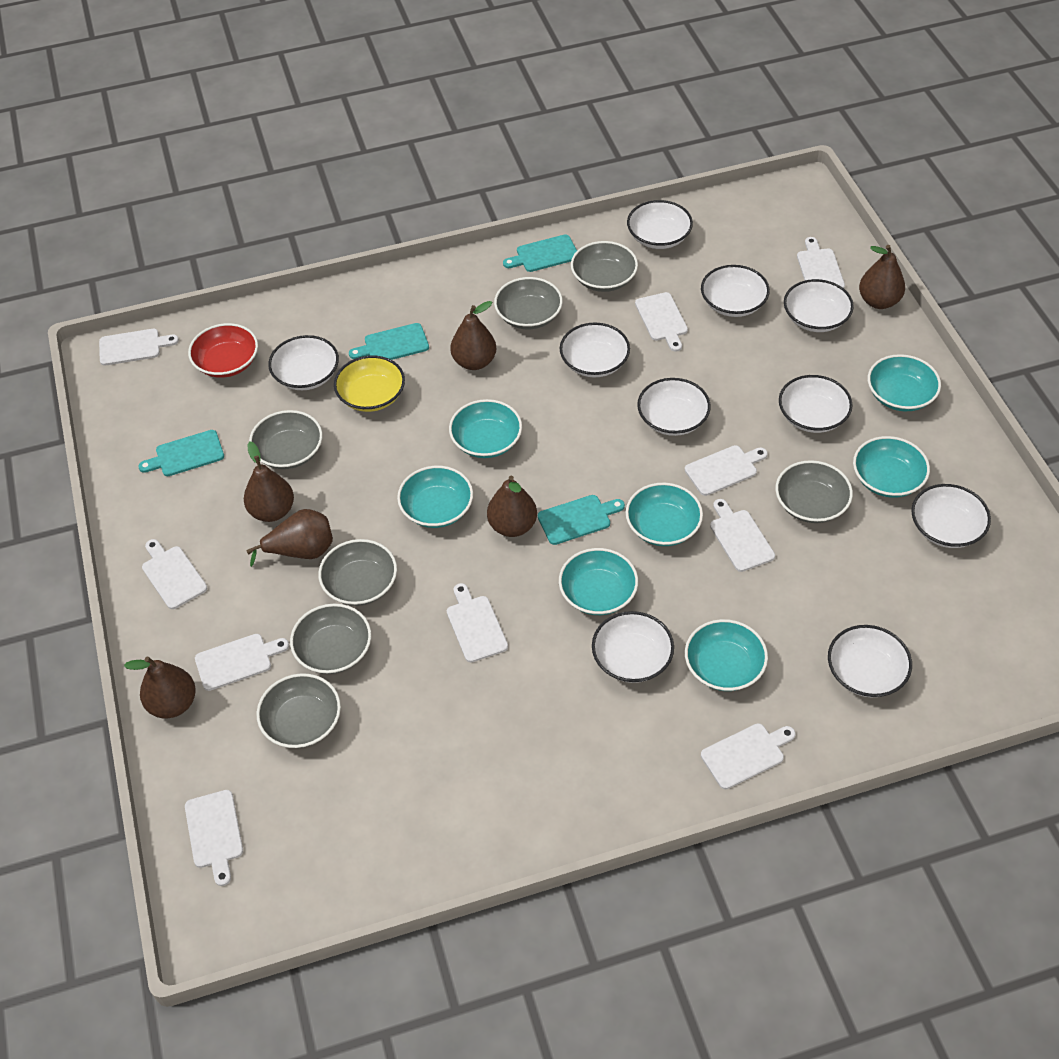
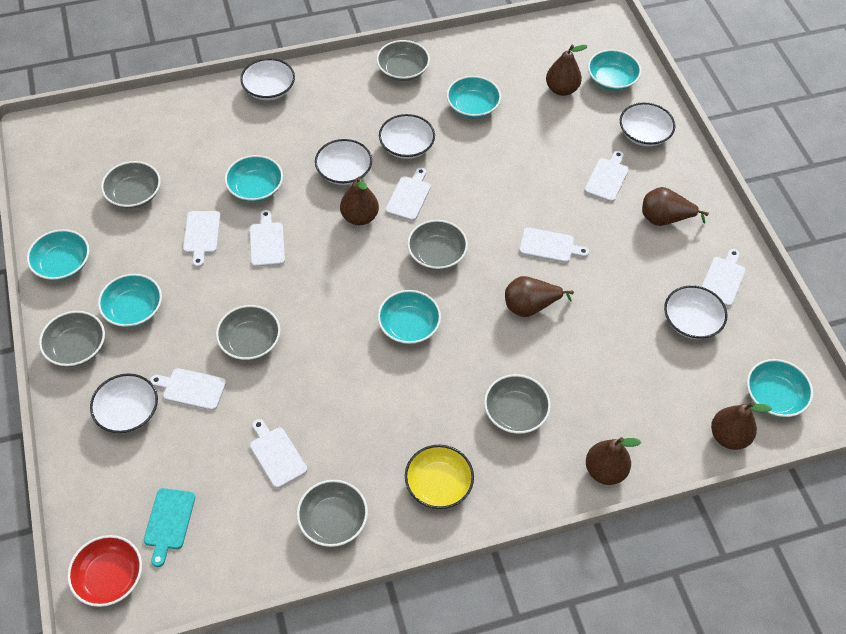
turquoise cutting board: 4 -> 1
white bowl: 10 -> 6
white cutting board: 10 -> 8

